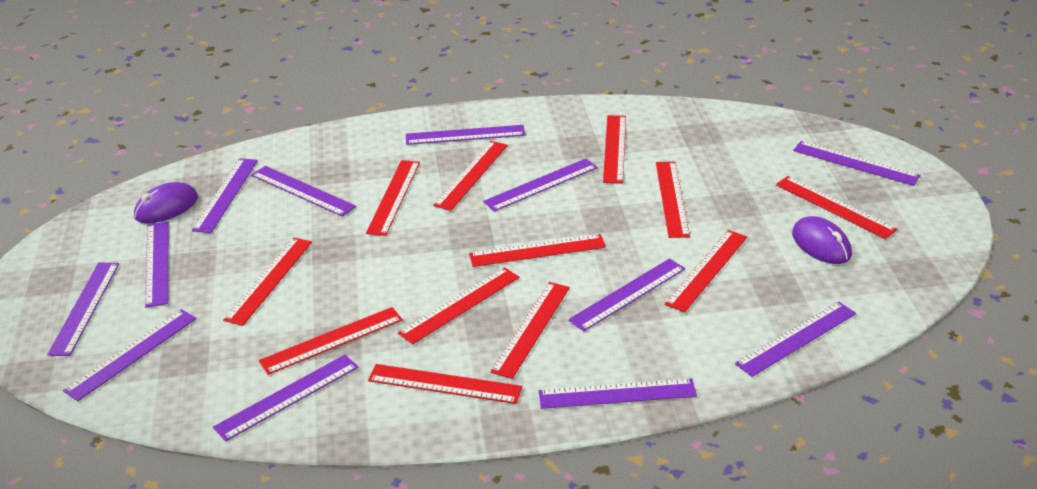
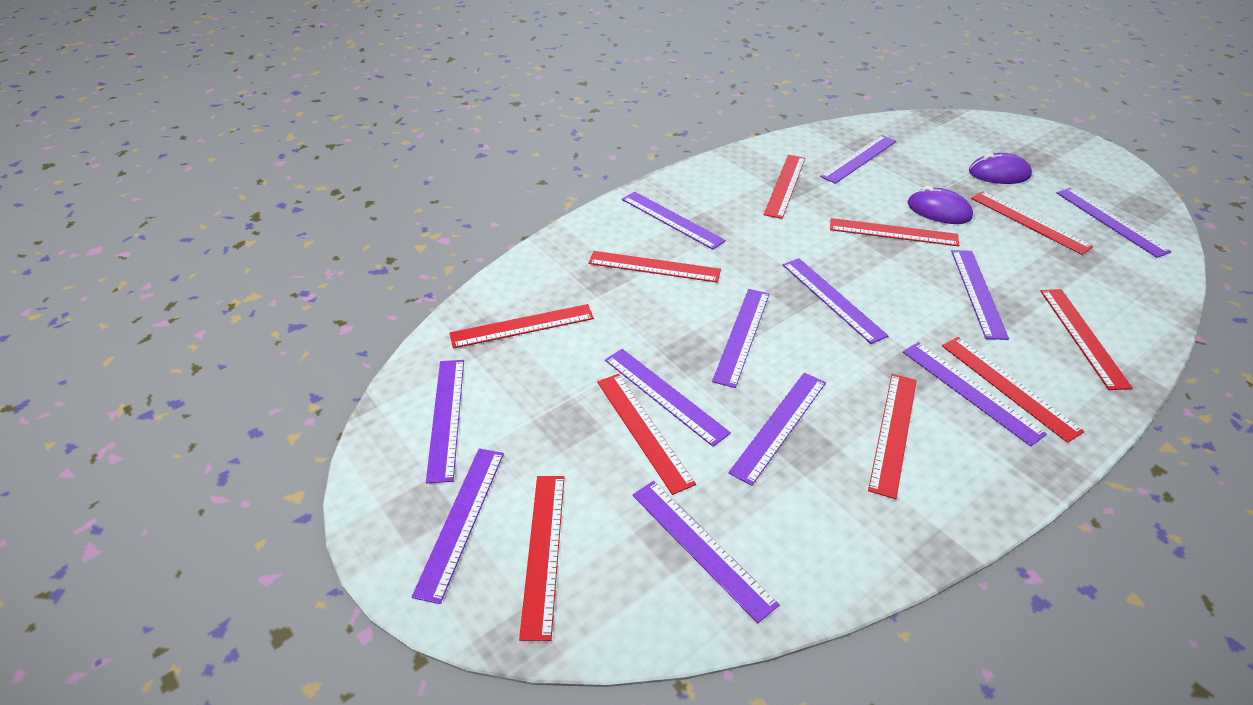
red ruler: 12 -> 10

